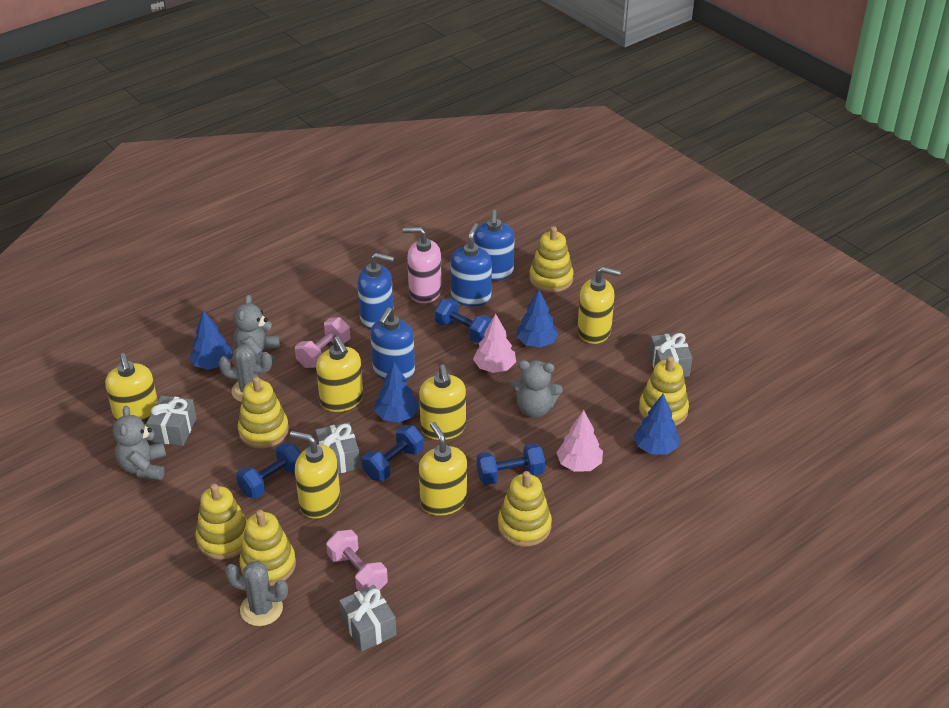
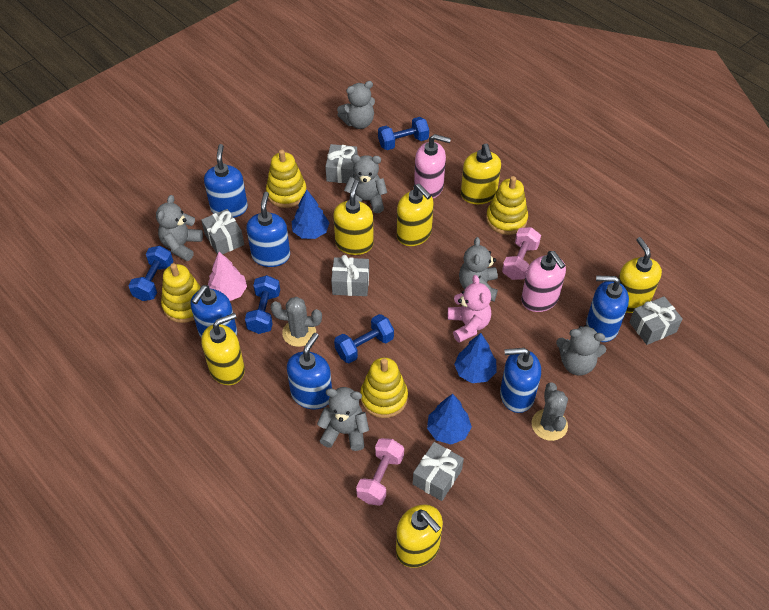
blue soap dispenser: 4 -> 6
blue tree: 4 -> 3
grey gift: 4 -> 5
grey teddy bear: 3 -> 6
pink soap dispenser: 1 -> 2
pink teddy bear: 0 -> 1
pink tree: 2 -> 1
yellow stacking toy: 6 -> 4

